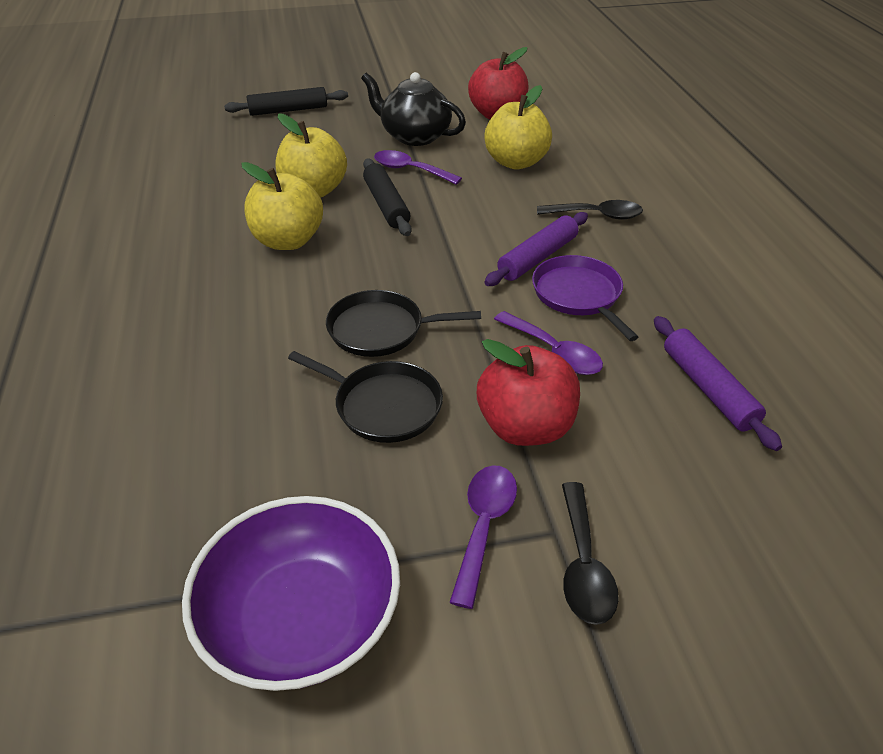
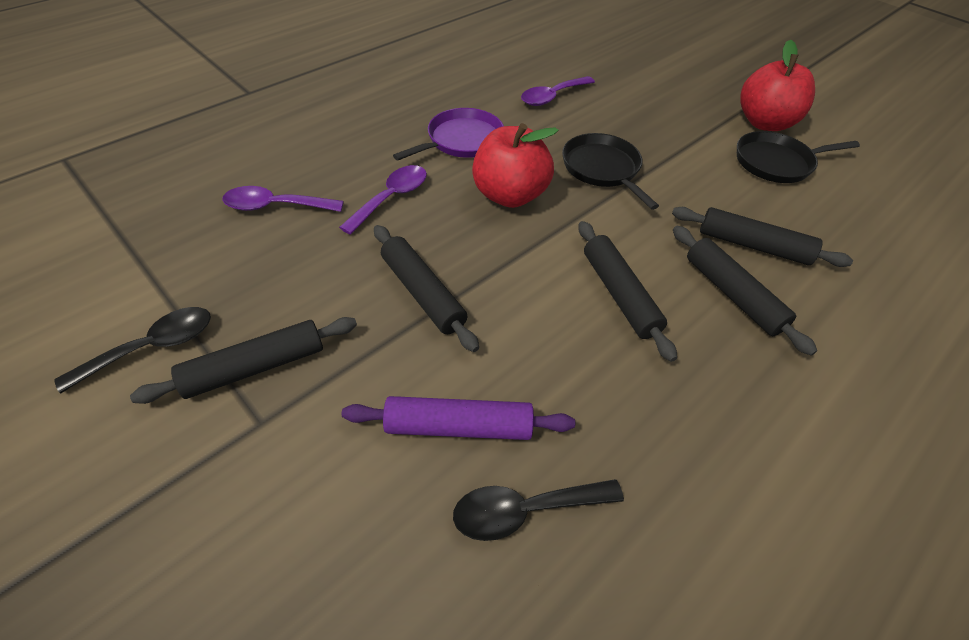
black rolling pin: 2 -> 5
black teapot: 1 -> 0
purple bowl: 1 -> 0
purple rolling pin: 2 -> 1
yellow apple: 3 -> 0

